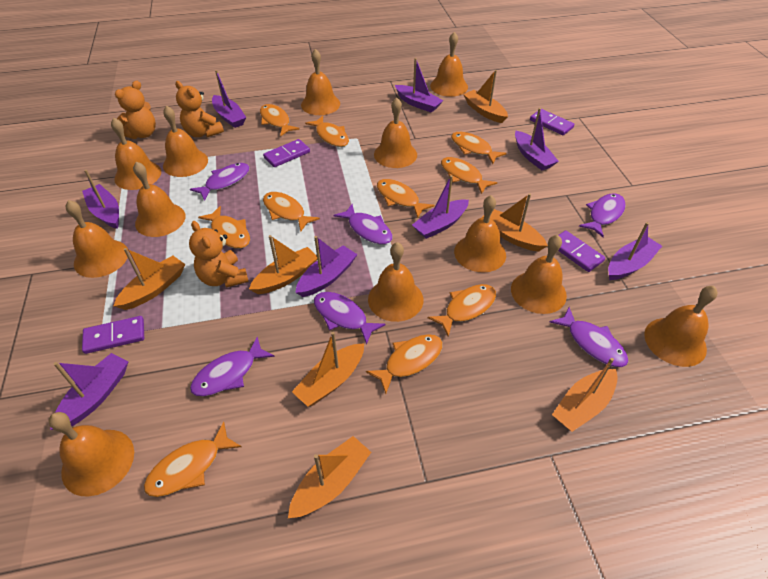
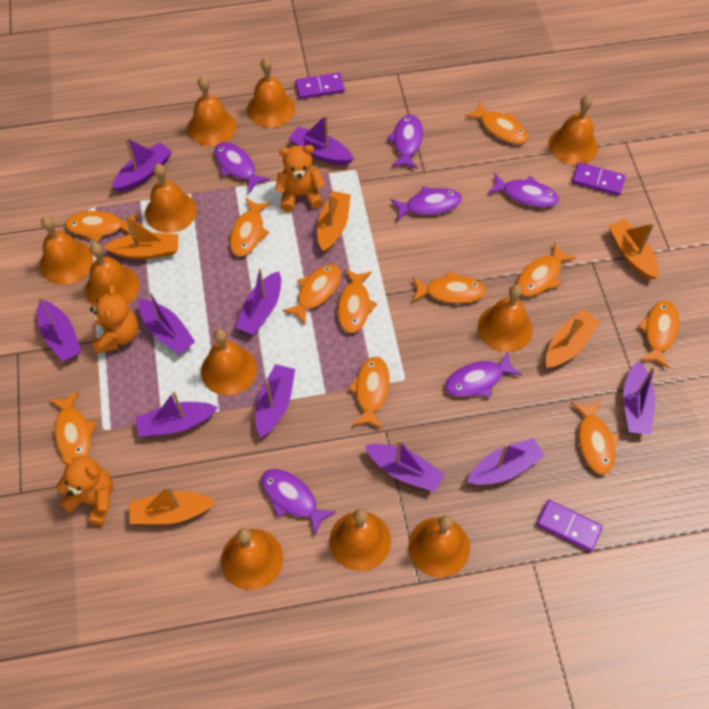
orange bell: 12 -> 11
orange boat: 7 -> 5
orange fish: 10 -> 11
purple boat: 8 -> 10
purple domino: 4 -> 3

